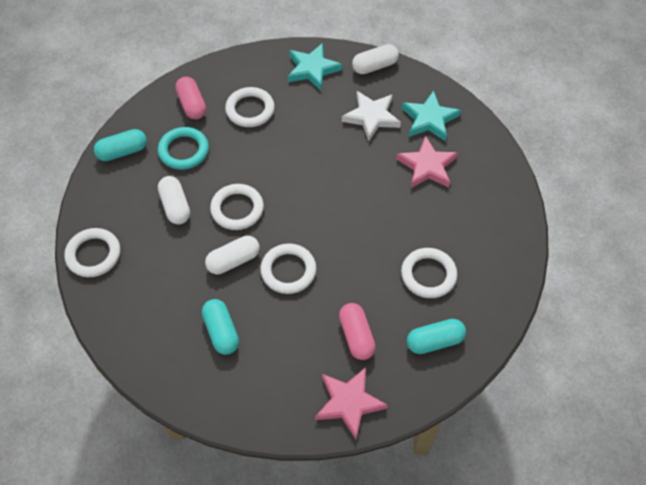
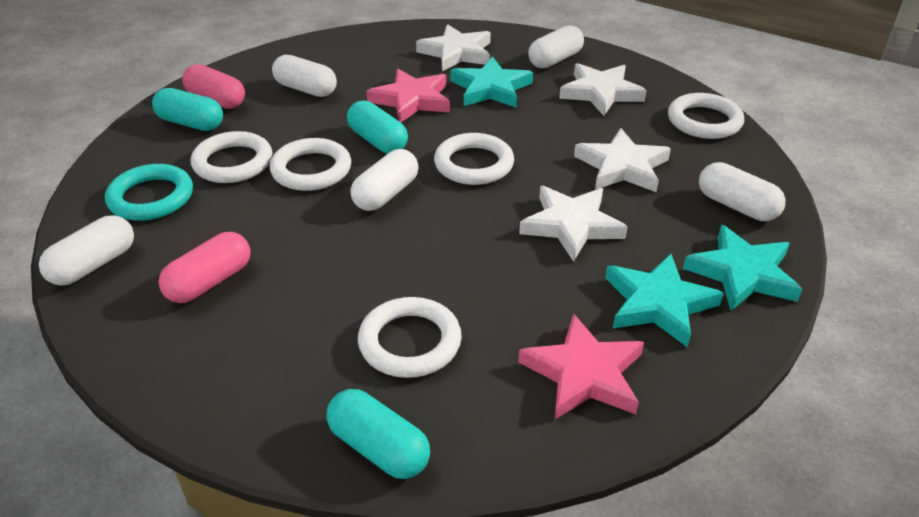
turquoise star: 2 -> 3
white capsule: 3 -> 5
white star: 1 -> 4

